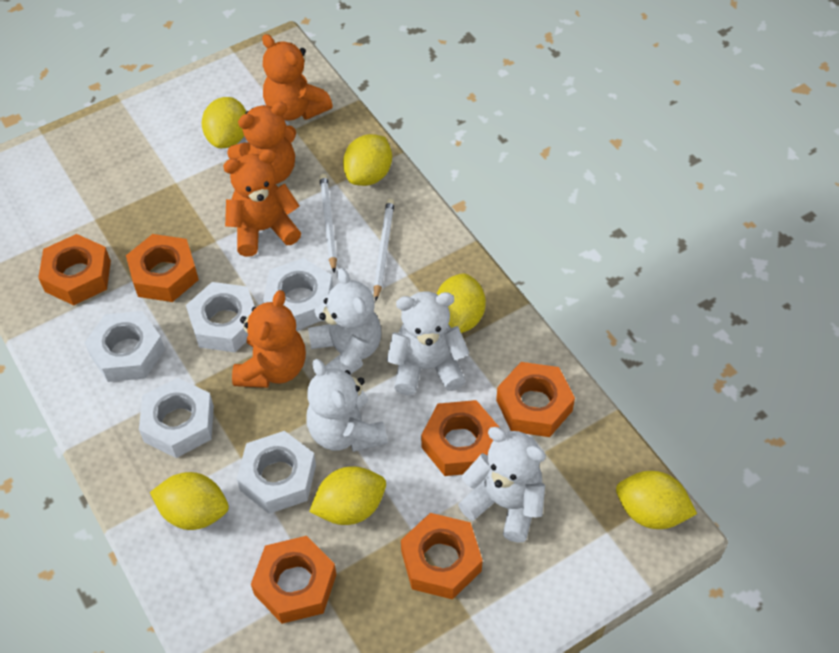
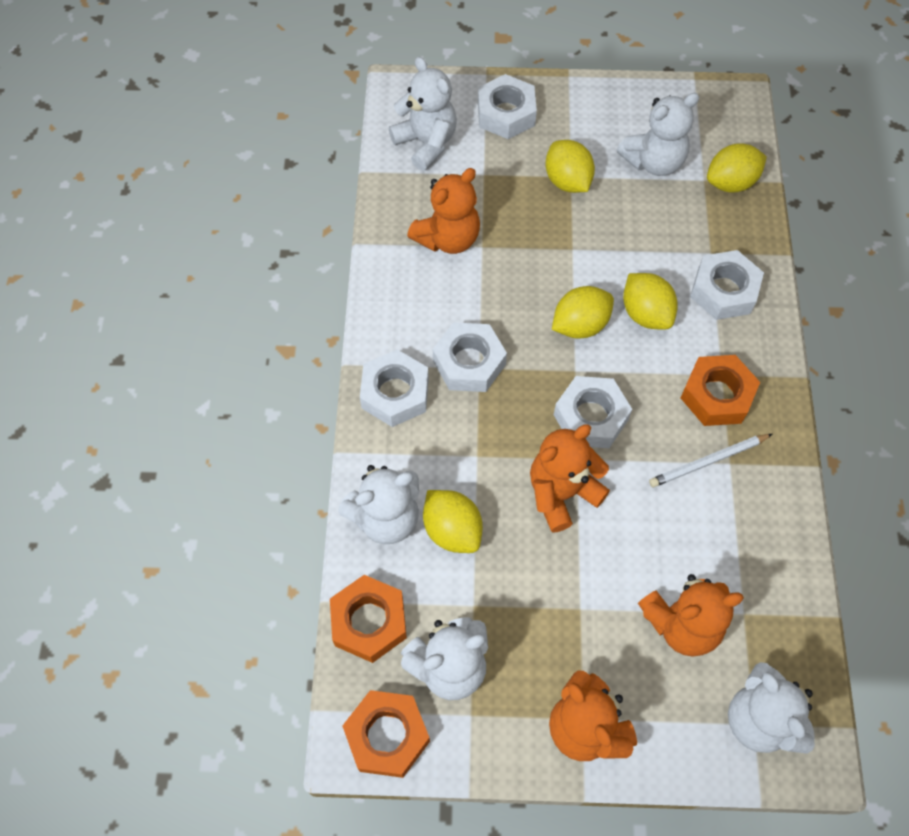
orange nut: 6 -> 3
white pencil: 2 -> 1
white teddy bear: 4 -> 5
yellow lemon: 6 -> 5

